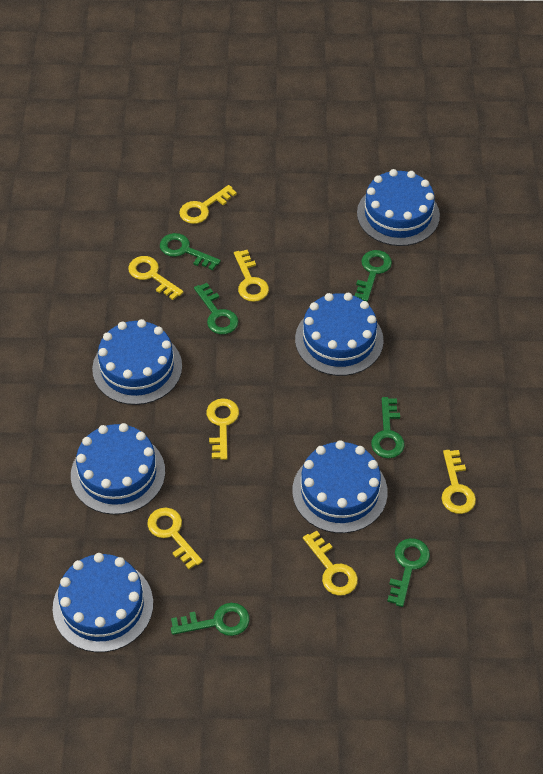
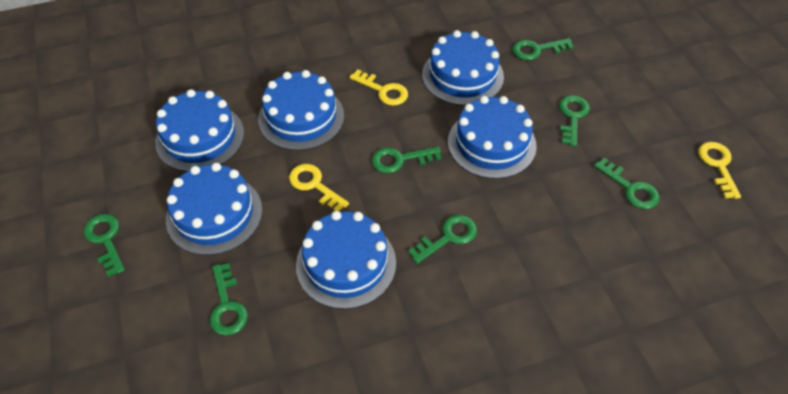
green key: 6 -> 7
yellow key: 7 -> 3

